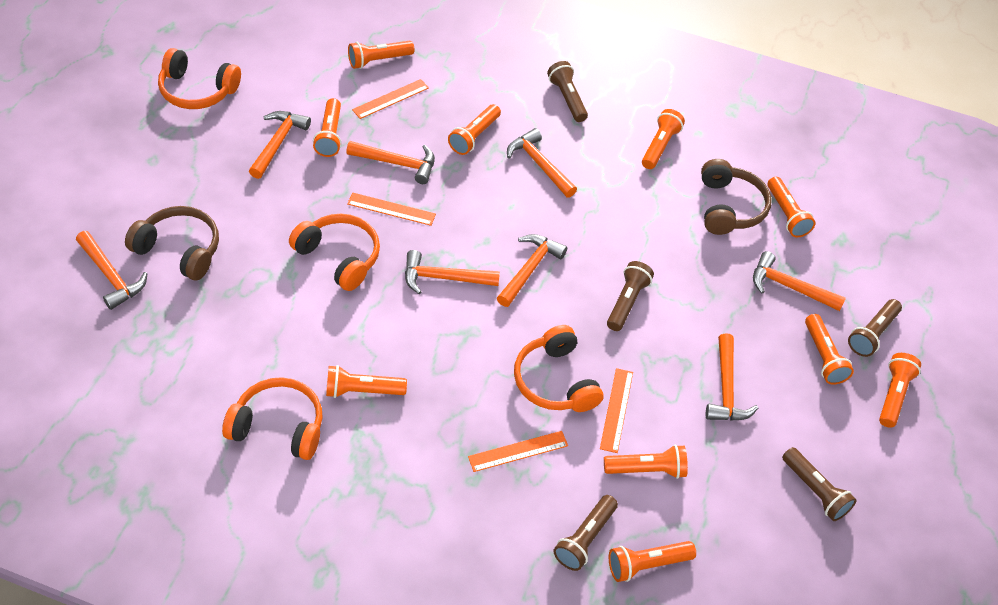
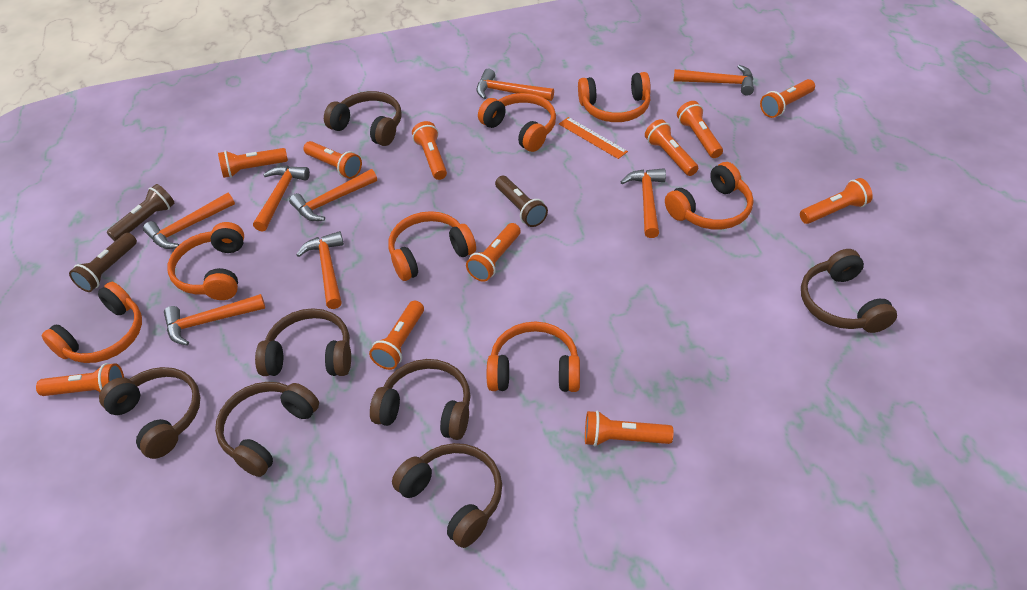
brown flashlight: 5 -> 3
brown headphones: 2 -> 7
orange flashlight: 10 -> 11
orange headphones: 4 -> 7
orange ruler: 4 -> 1

